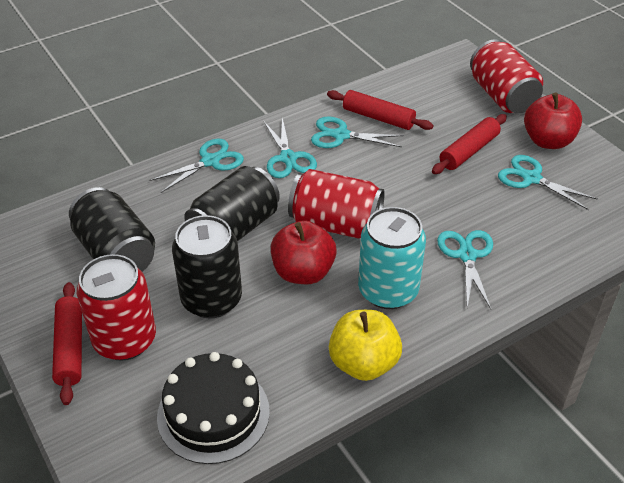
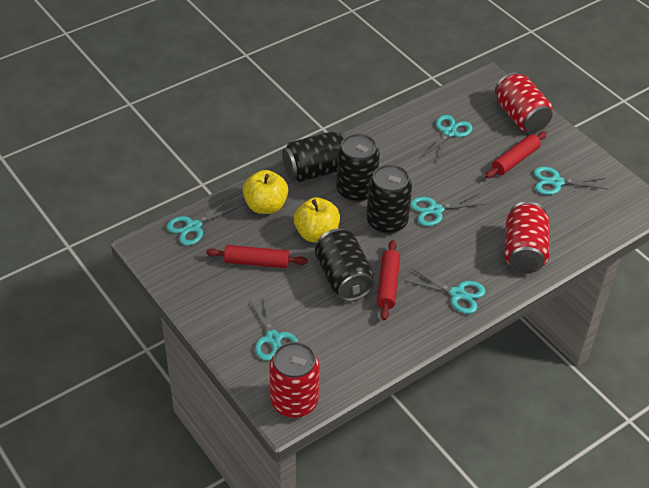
black cake: 1 -> 0
black can: 3 -> 4
red apple: 2 -> 0
turquoise can: 1 -> 0
turquoise scissors: 5 -> 6
yellow apple: 1 -> 2

